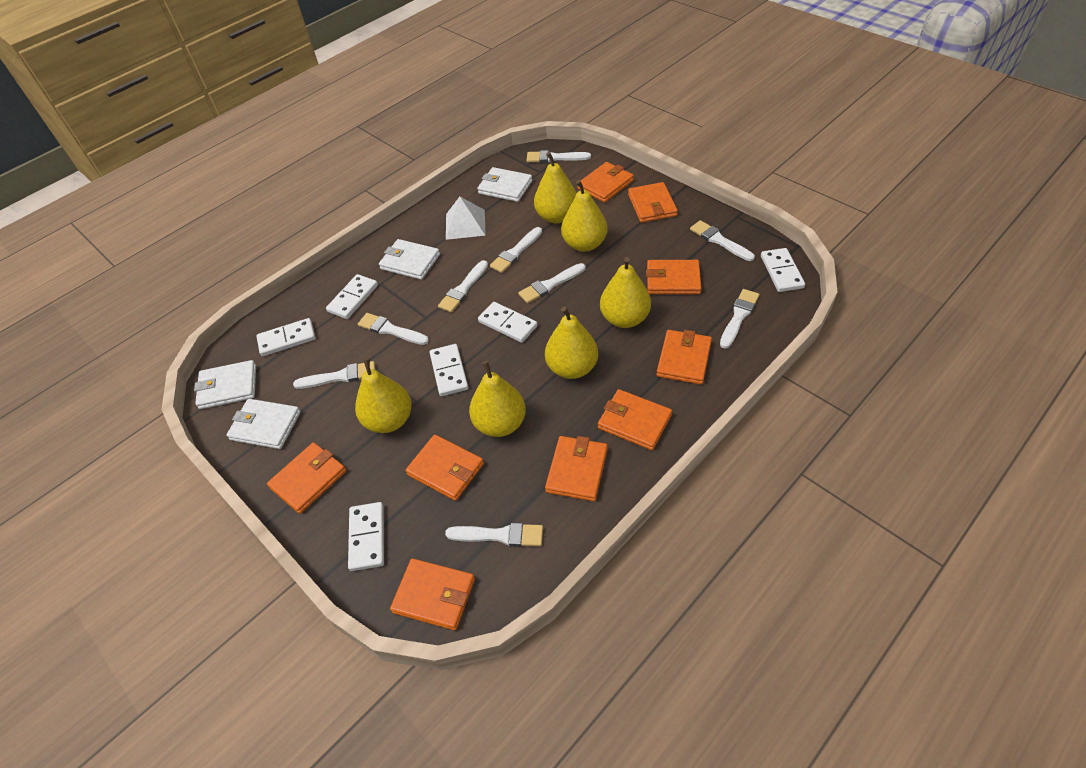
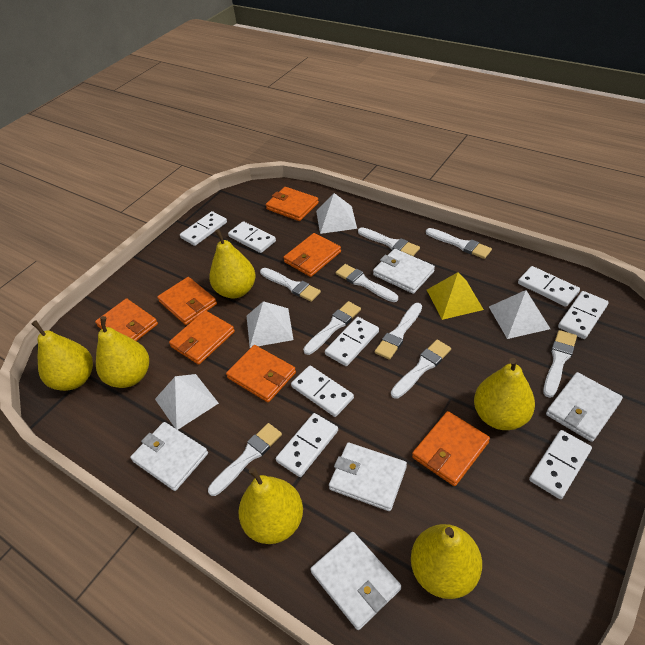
orange wallet: 9 -> 7
white domino: 6 -> 8
white pyramid: 1 -> 4
white wallet: 4 -> 5
yellow pyramid: 0 -> 1

